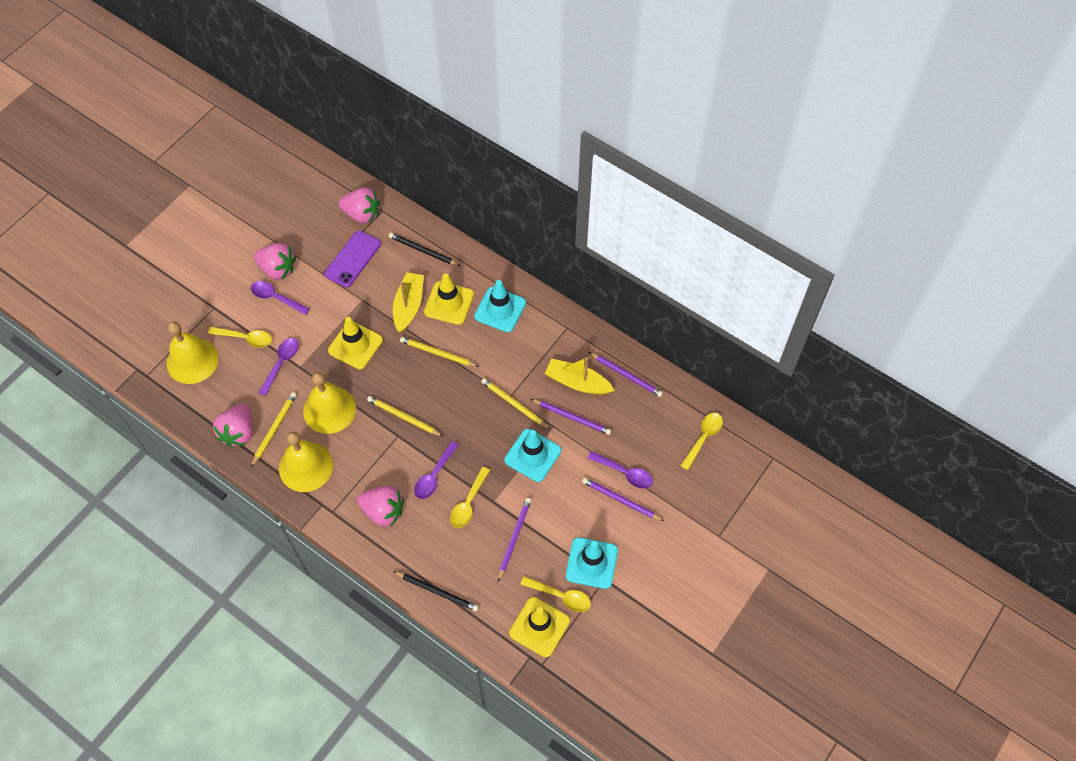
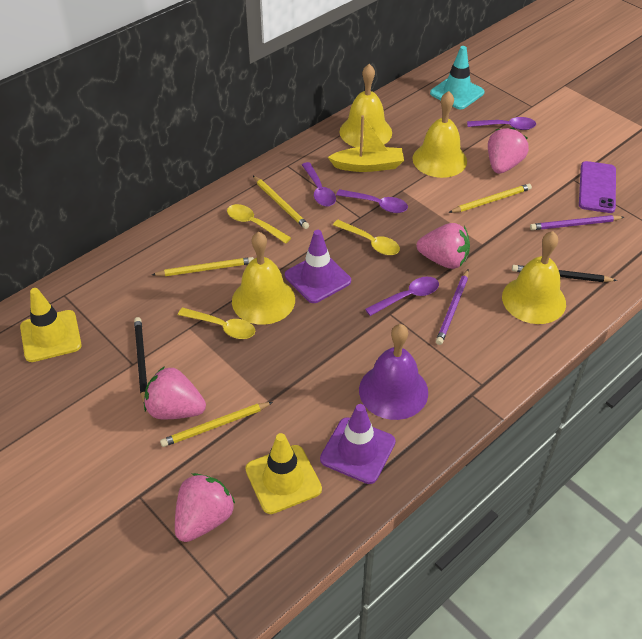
purple bell: 0 -> 1
purple pencil: 4 -> 2
purple traffic cone: 0 -> 2
turquoise traffic cone: 3 -> 1
yellow bell: 3 -> 4
yellow boat: 2 -> 1
yellow spoon: 4 -> 3
yellow traffic cone: 3 -> 2

